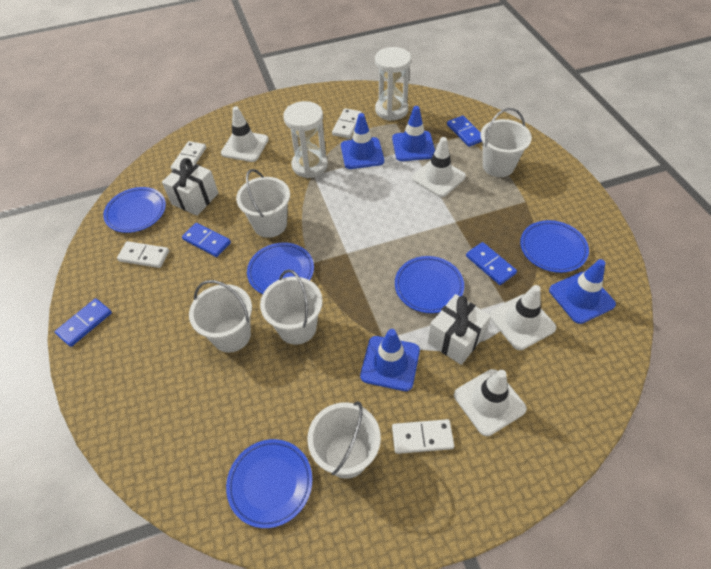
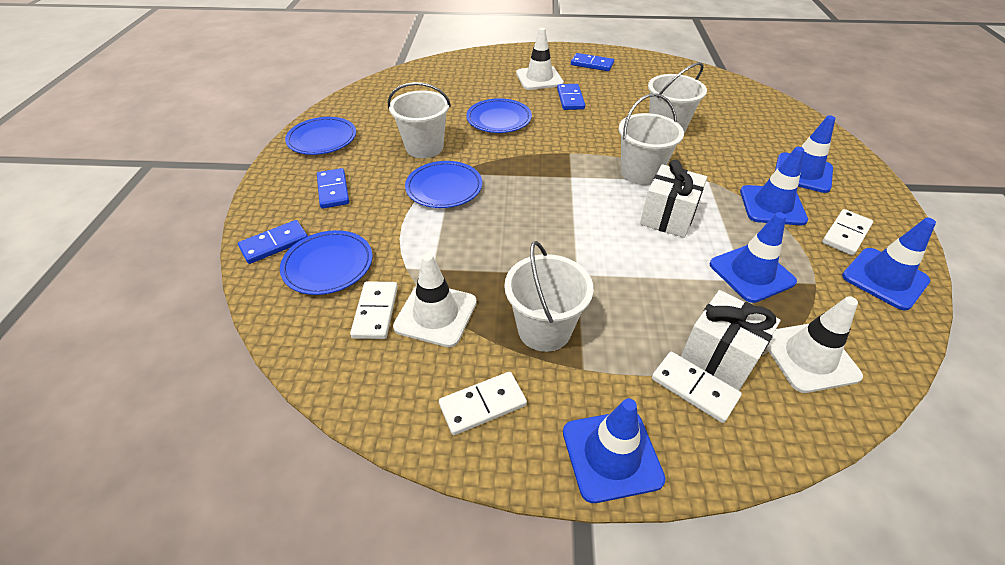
blue plate: 5 -> 4
blue traffic cone: 4 -> 5
white bucket: 5 -> 4
white hourglass: 2 -> 0
white traffic cone: 4 -> 3

